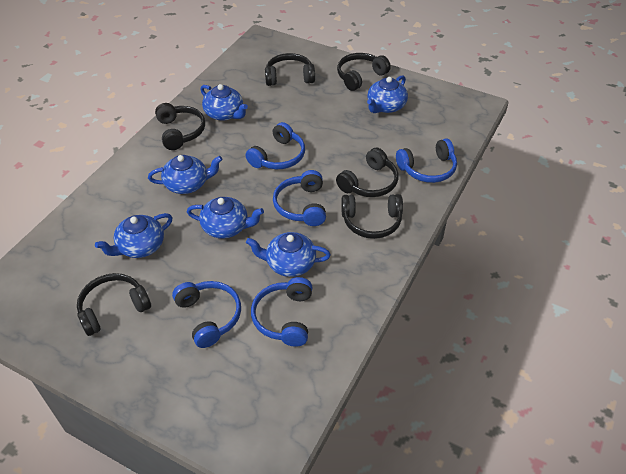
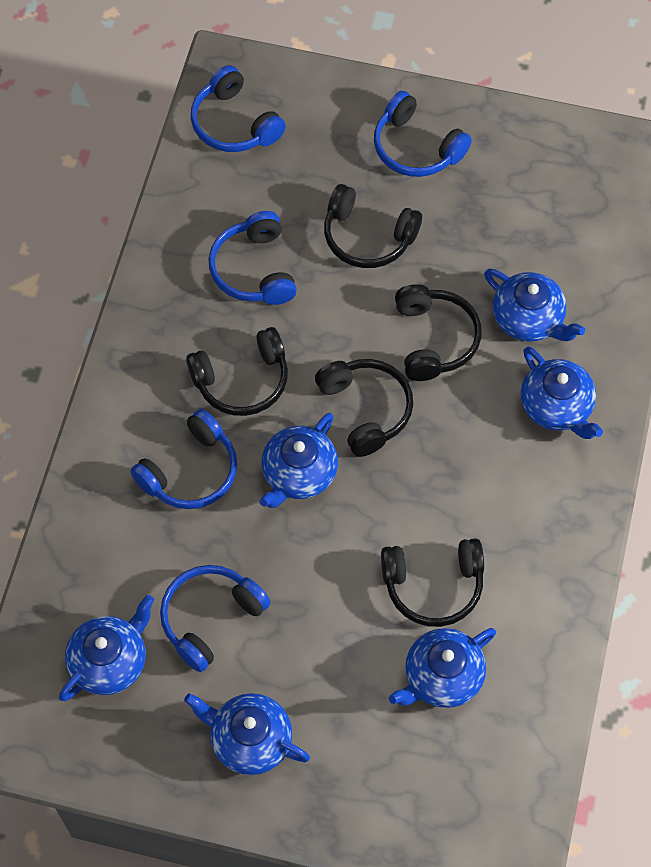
black headphones: 6 -> 5

